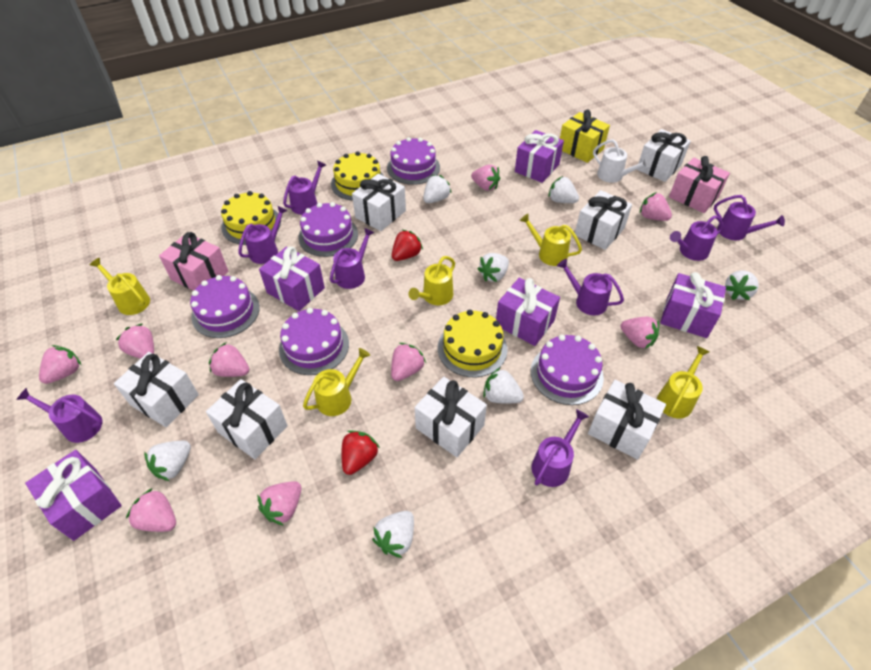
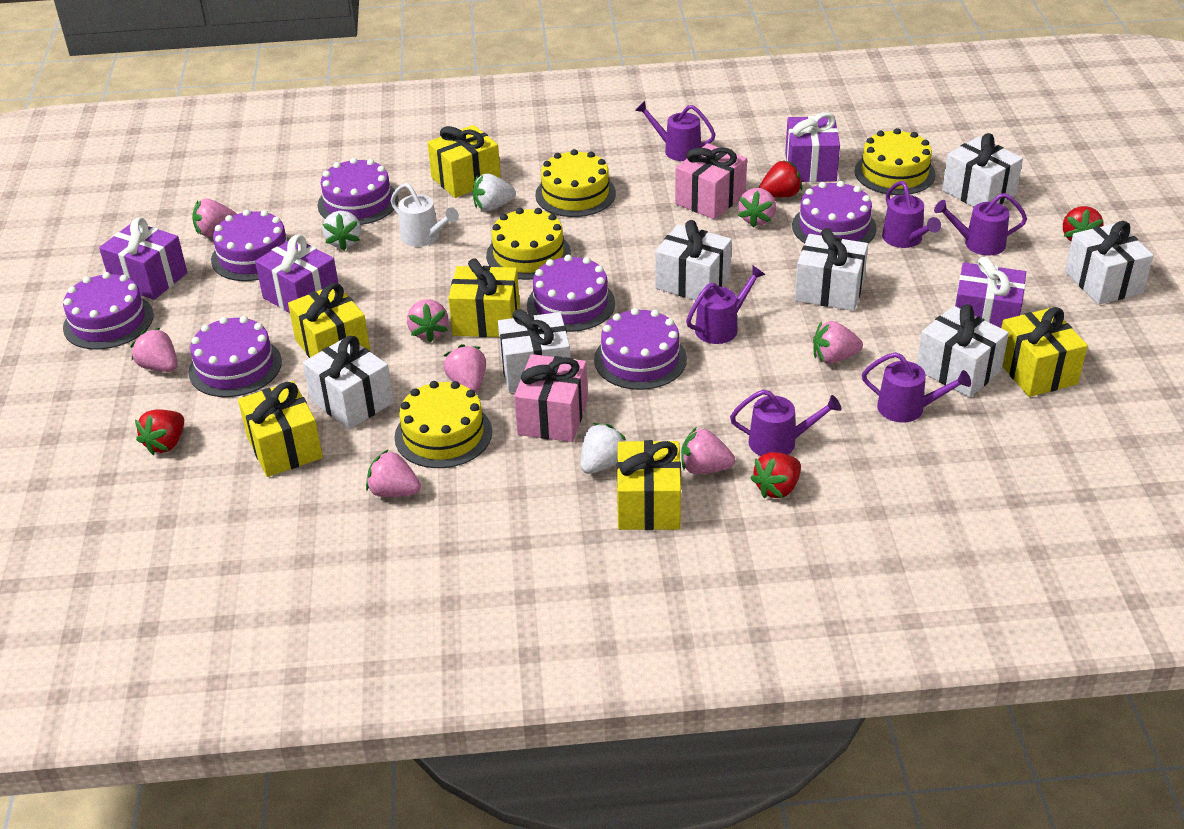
pink strawberry: 9 -> 8
purple cake: 5 -> 7
purple gift: 5 -> 4
purple watering can: 8 -> 6
red strawberry: 2 -> 4
white strawberry: 7 -> 3
yellow cake: 3 -> 4
yellow gift: 1 -> 6
yellow watering can: 5 -> 0

